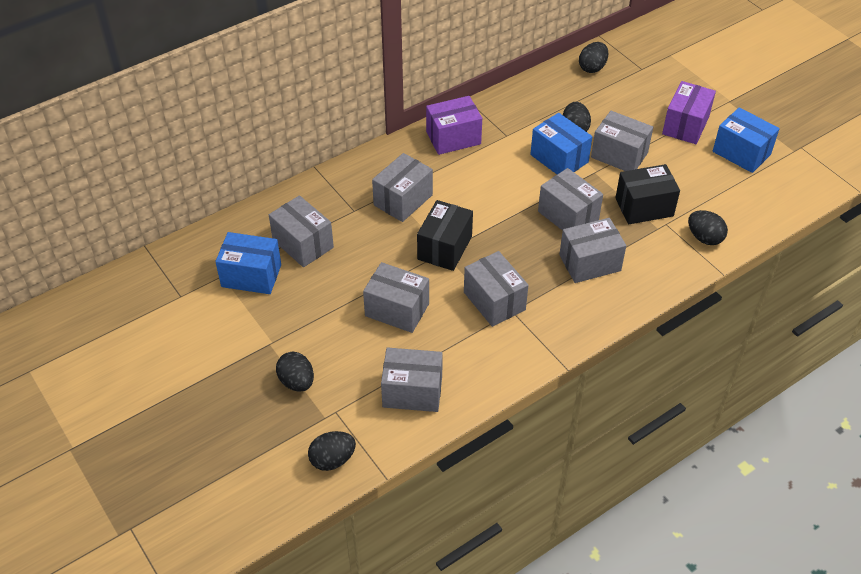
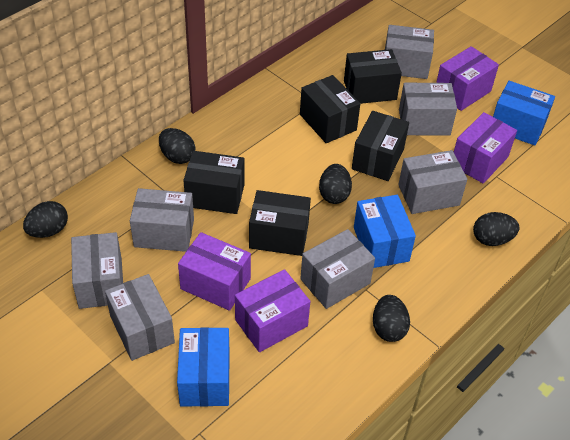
black box: 2 -> 5
grey box: 8 -> 7
purple box: 2 -> 4

